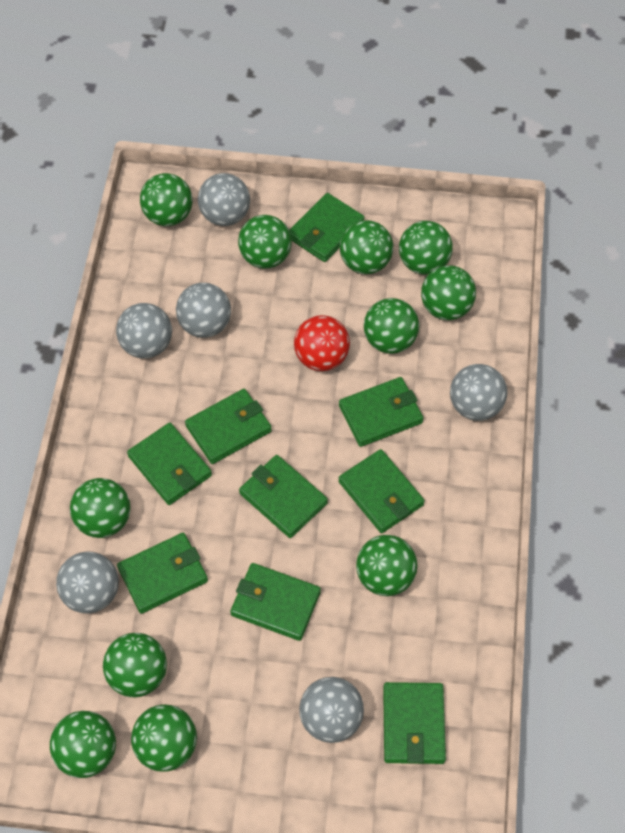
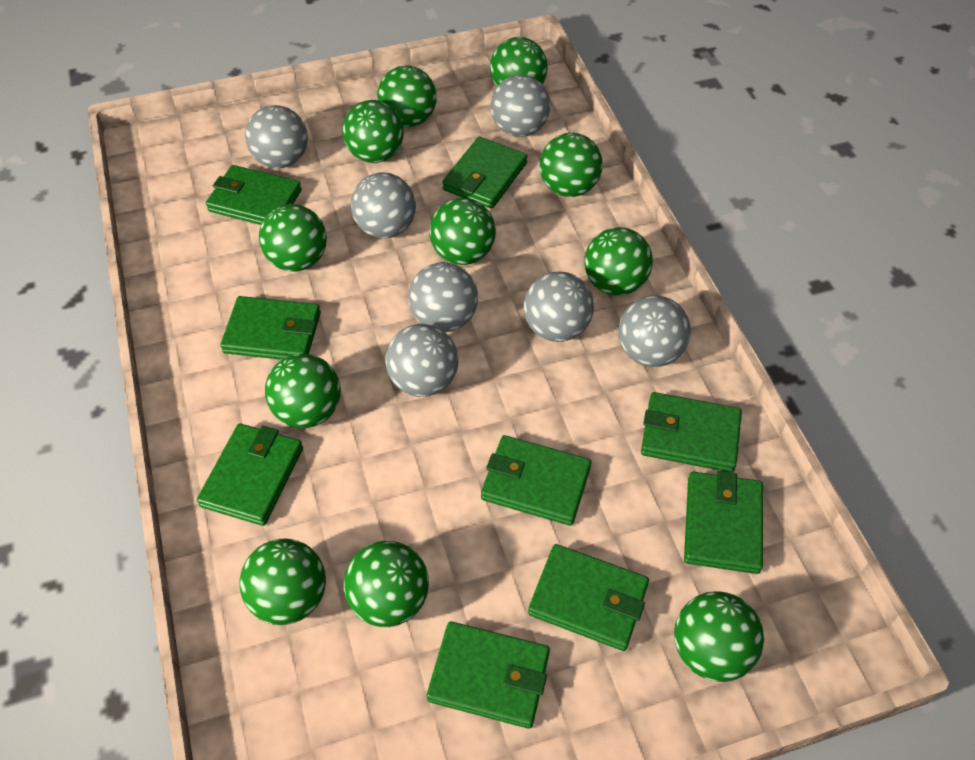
grey ball: 6 -> 7
red ball: 1 -> 0

